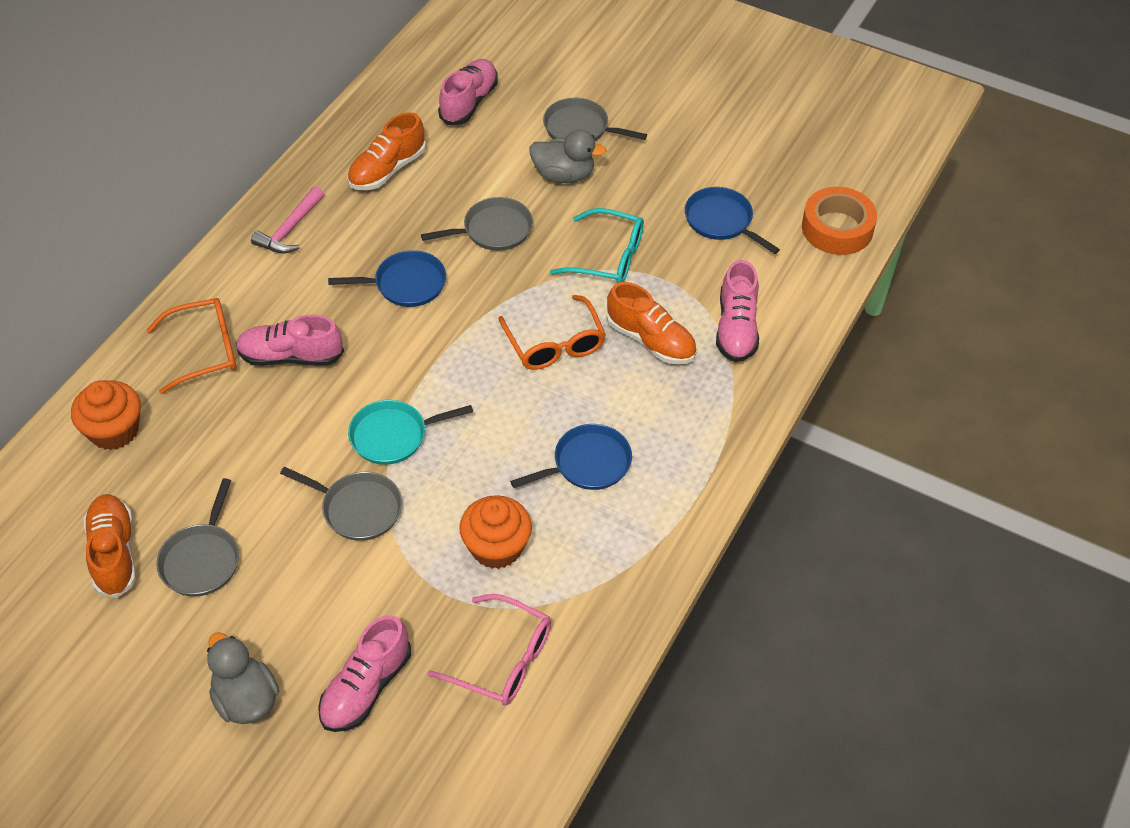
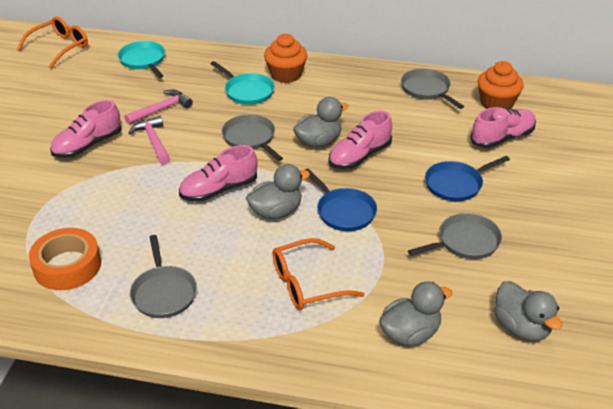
blue pan: 3 -> 2
grey duck: 2 -> 4
orange shoe: 3 -> 0
pink glasses: 1 -> 0
pink hammer: 1 -> 2
turquoise glasses: 1 -> 0
turquoise pan: 1 -> 2

